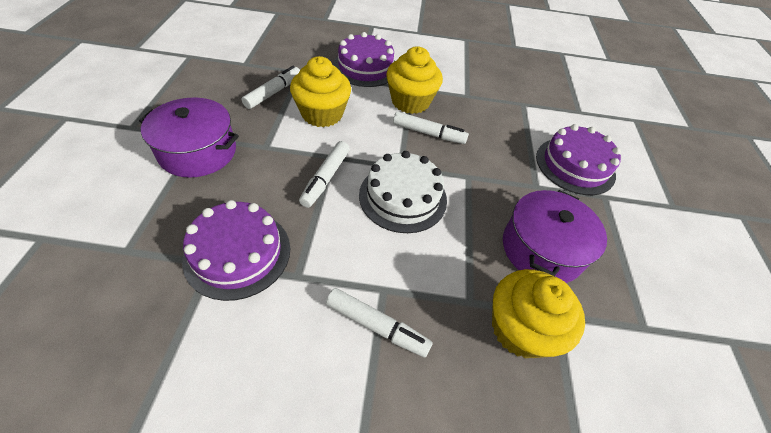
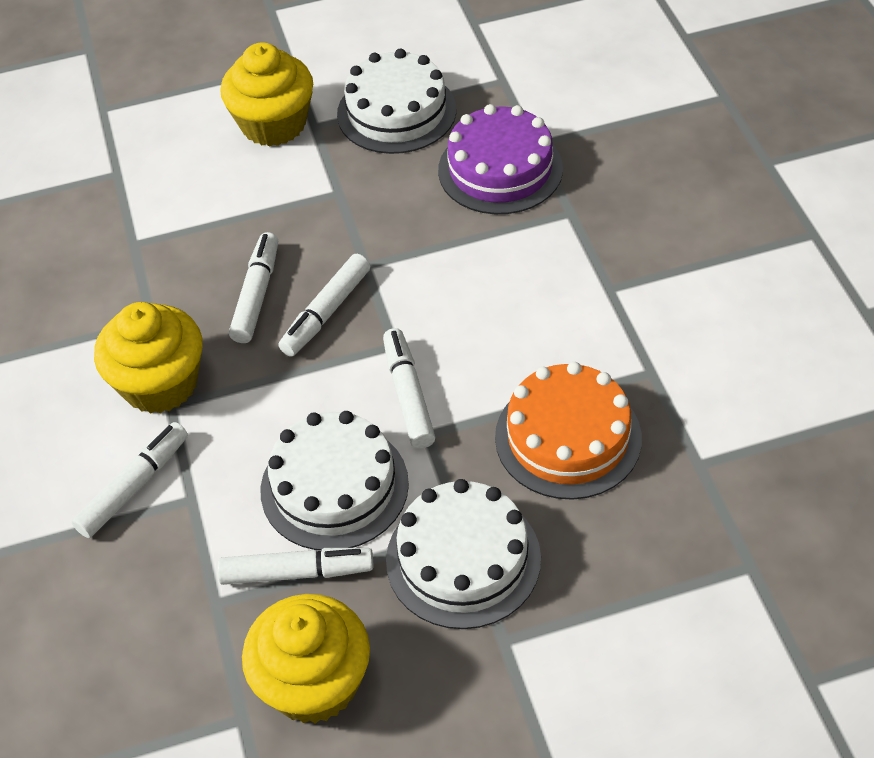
orange cake: 0 -> 1
purple cake: 3 -> 1
purple pot: 2 -> 0
white cake: 1 -> 3
white marker: 4 -> 5

